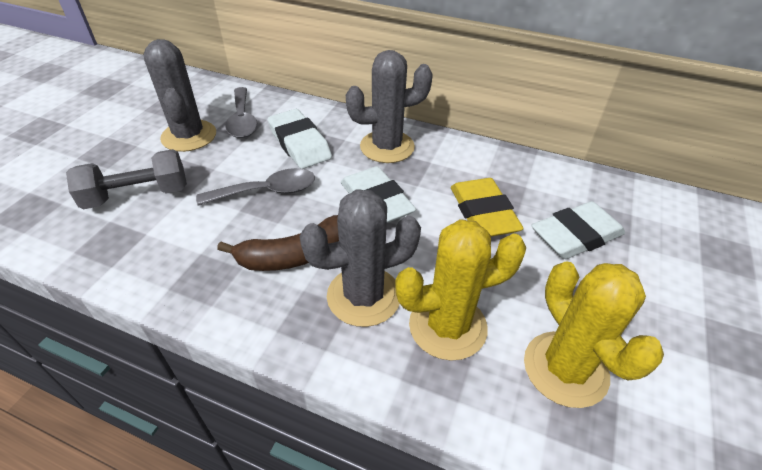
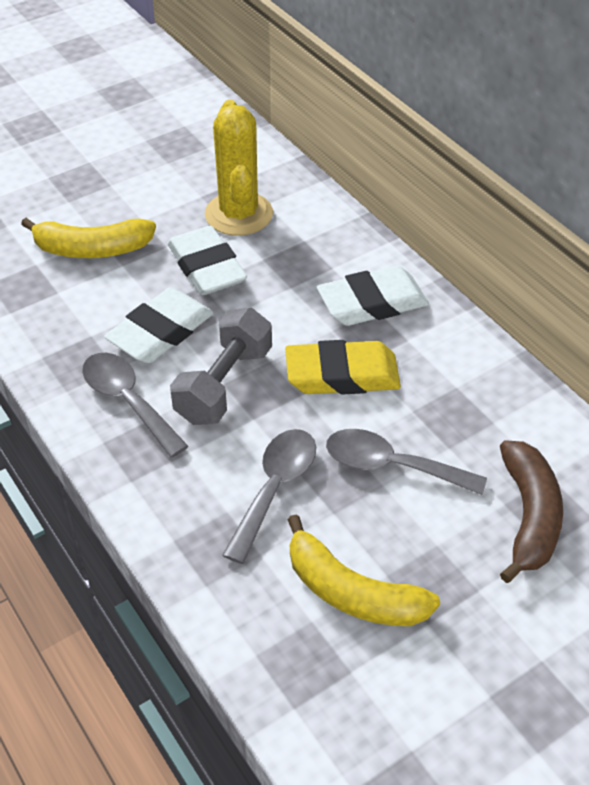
grey cactus: 3 -> 0
grey spoon: 2 -> 3
yellow banana: 0 -> 2
yellow cactus: 2 -> 1

